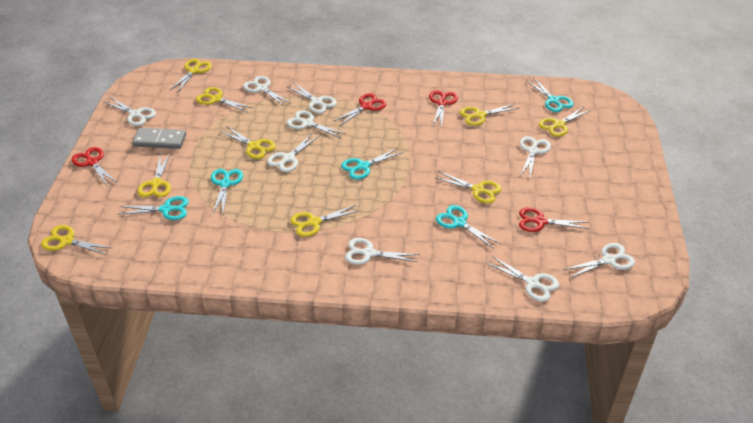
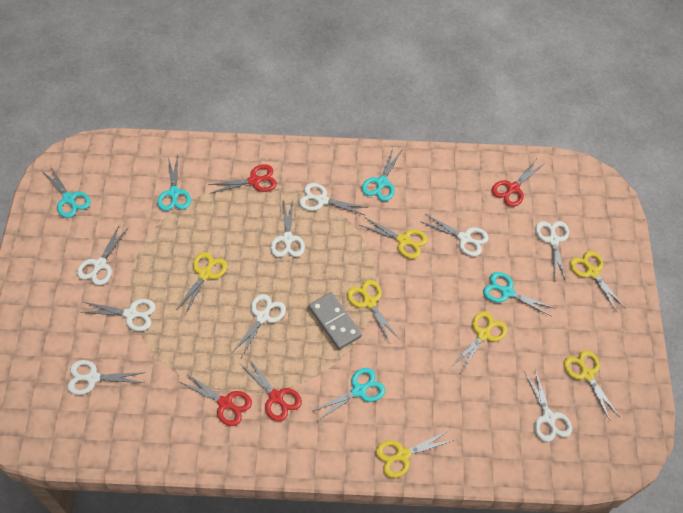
yellow scissors: 9 -> 7

